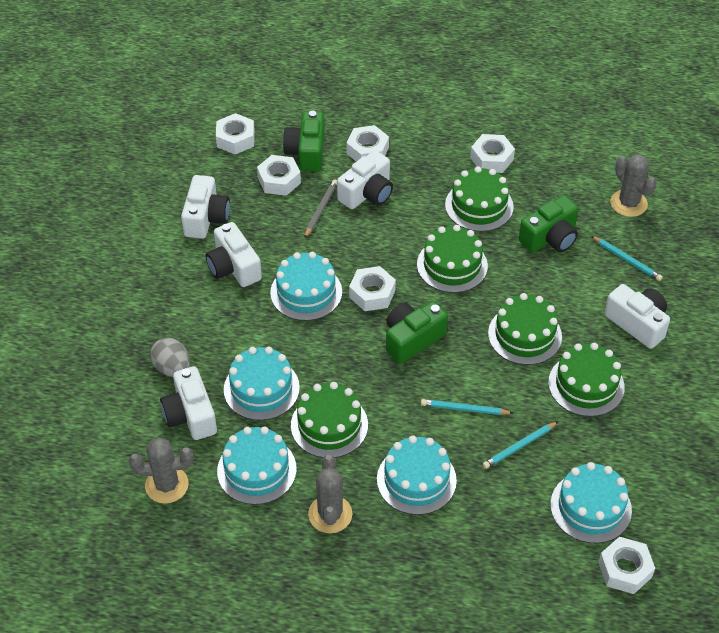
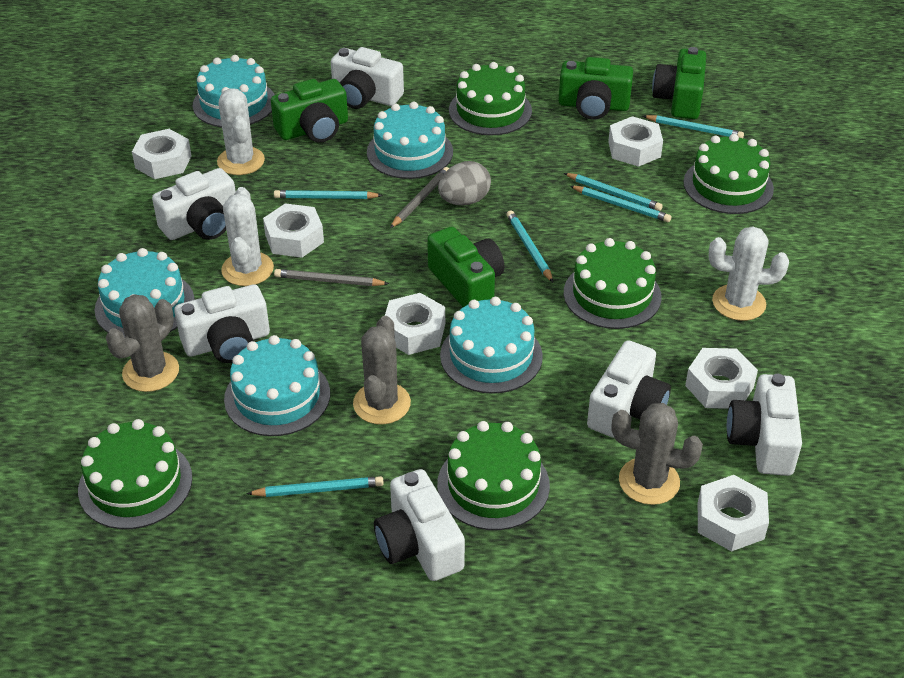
green camera: 3 -> 4
grey pencil: 1 -> 2
turquoise pencil: 3 -> 6
white cactus: 0 -> 3
white camera: 5 -> 6

